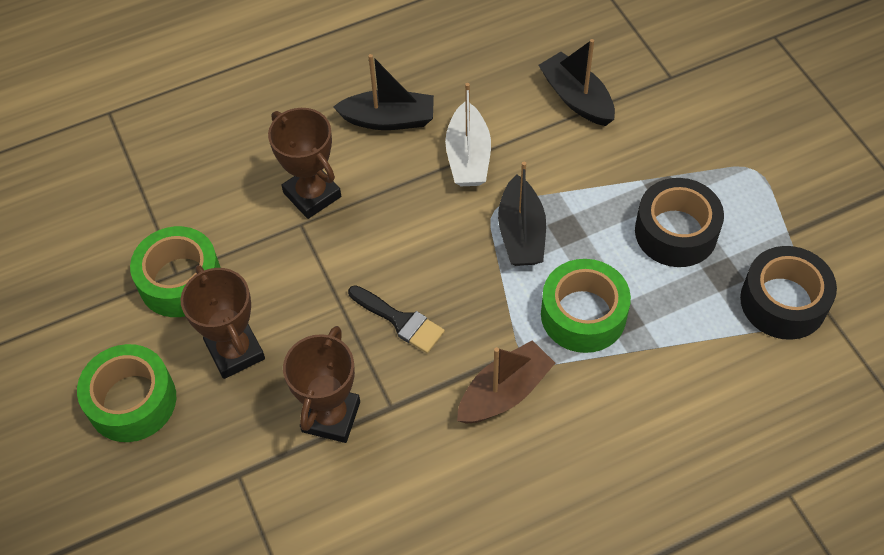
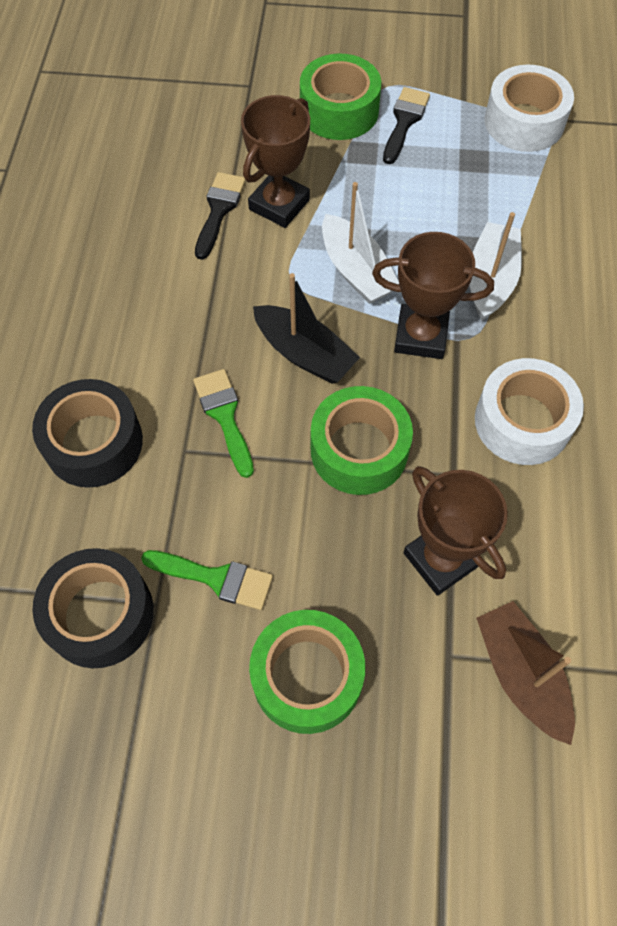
black boat: 3 -> 1
black brush: 1 -> 2
green brush: 0 -> 2
white boat: 1 -> 2
white tape: 0 -> 2

